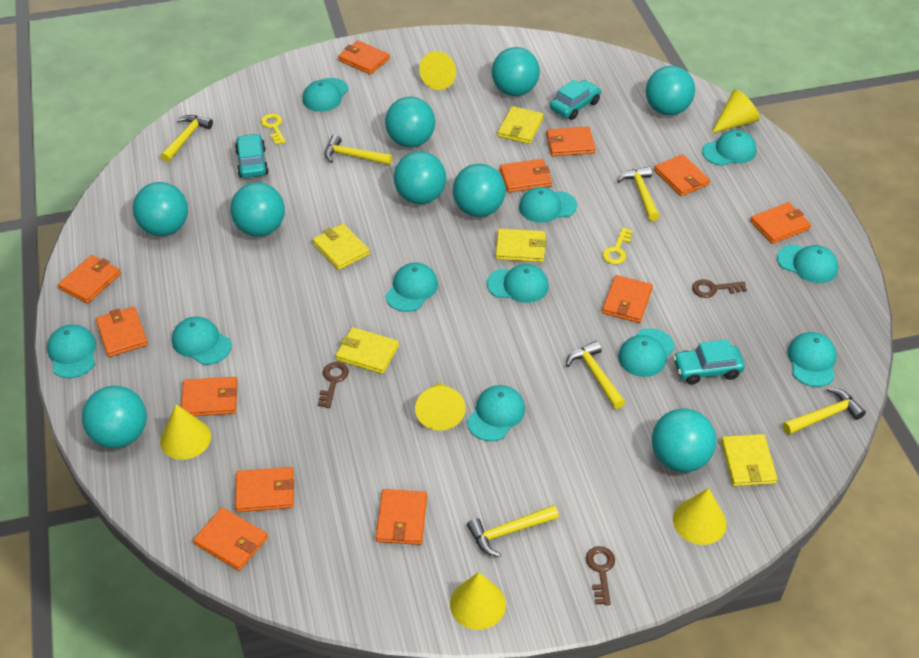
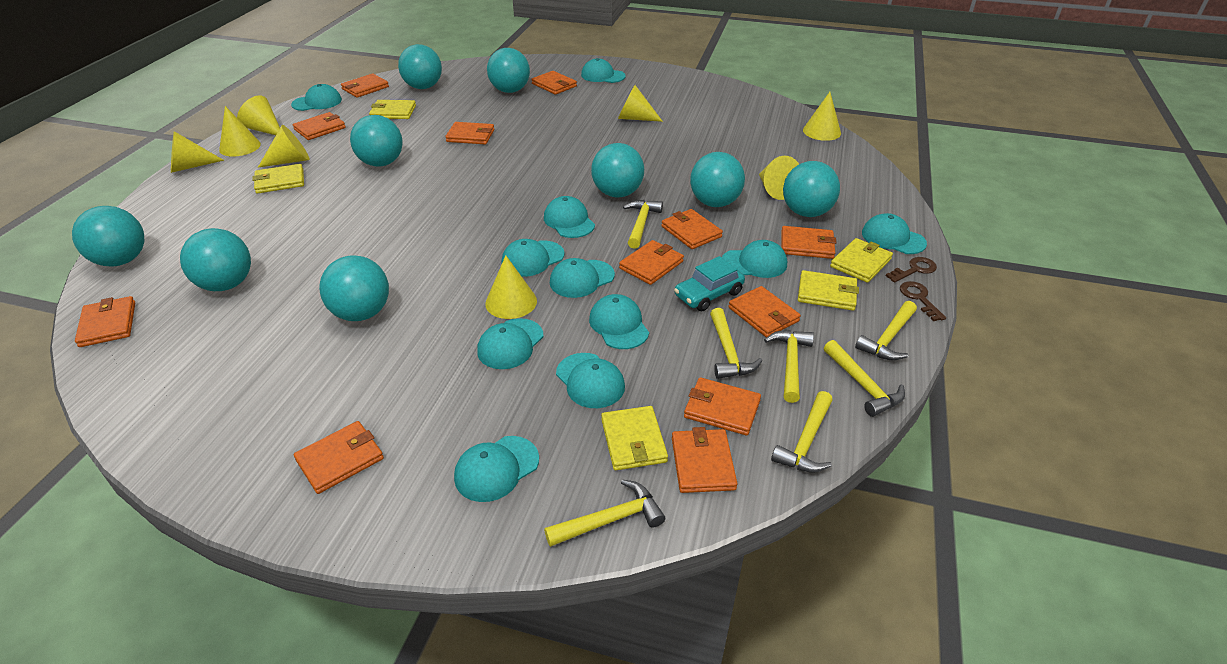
brown key: 3 -> 2
turquoise car: 3 -> 1
yellow cone: 6 -> 8
yellow hammer: 6 -> 7
yellow key: 2 -> 0

